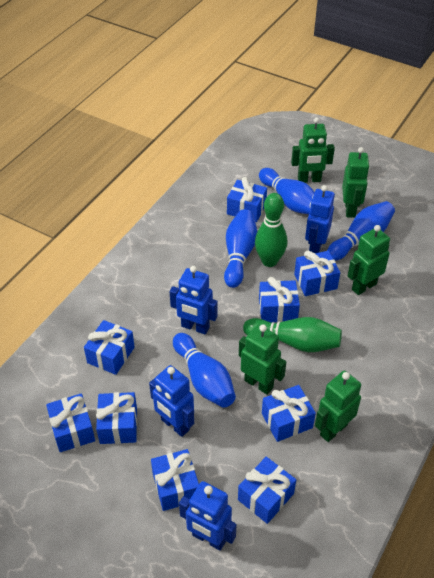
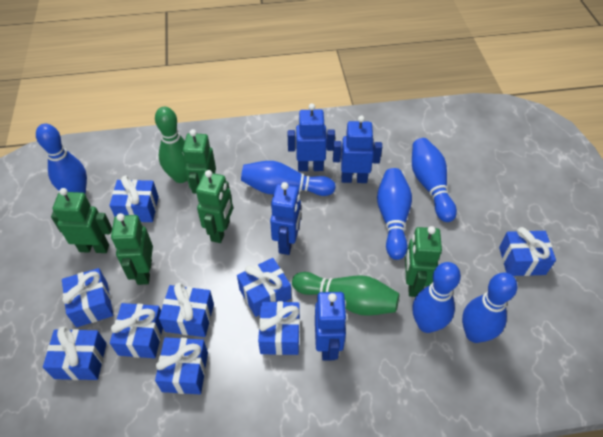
blue bowling pin: 4 -> 6

